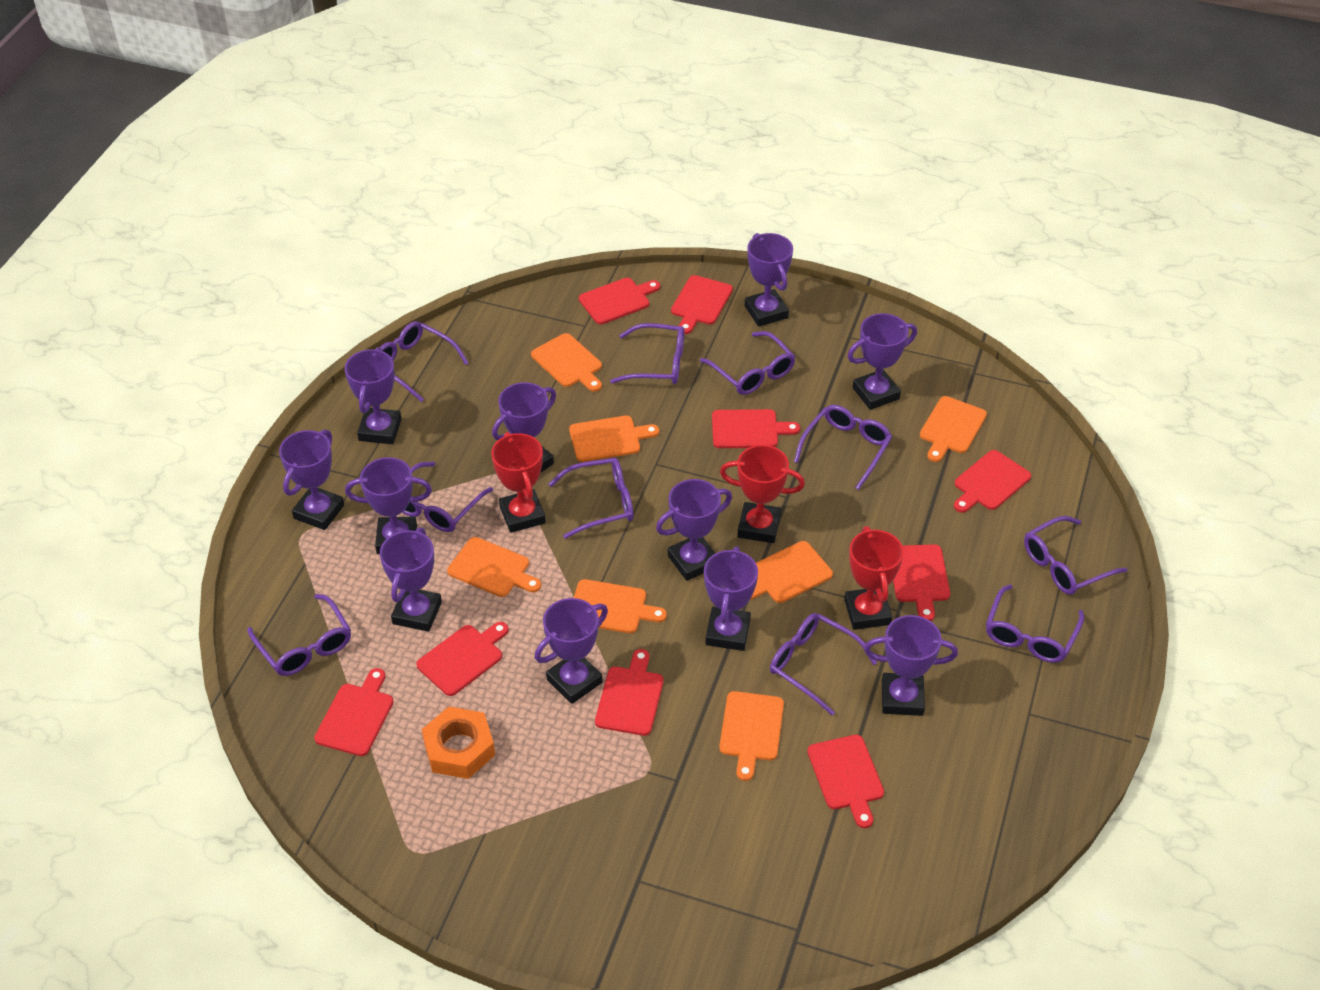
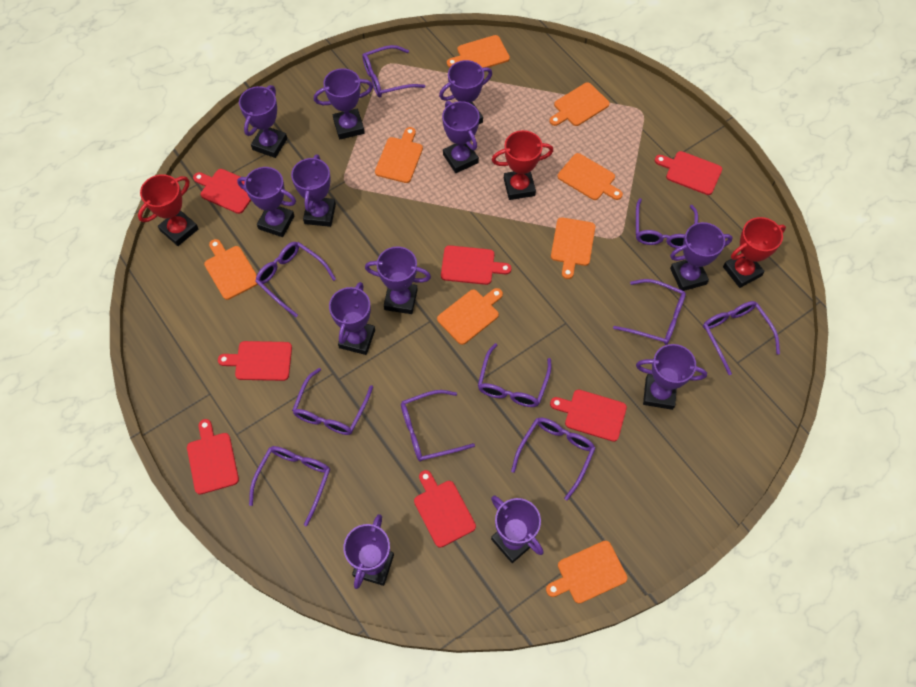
orange cutting board: 7 -> 8
orange nut: 1 -> 0
purple trophy: 11 -> 12
red cutting board: 9 -> 7

